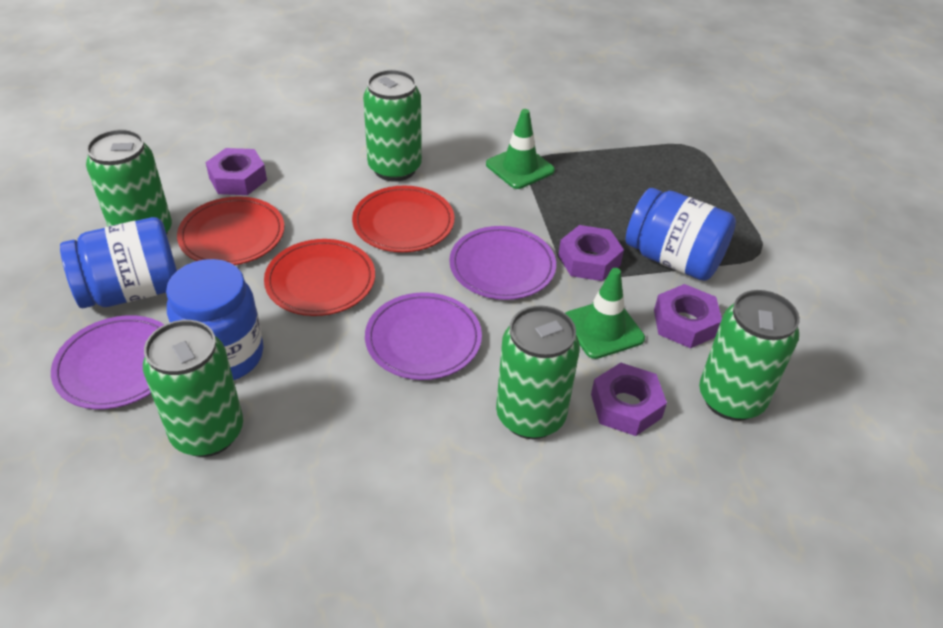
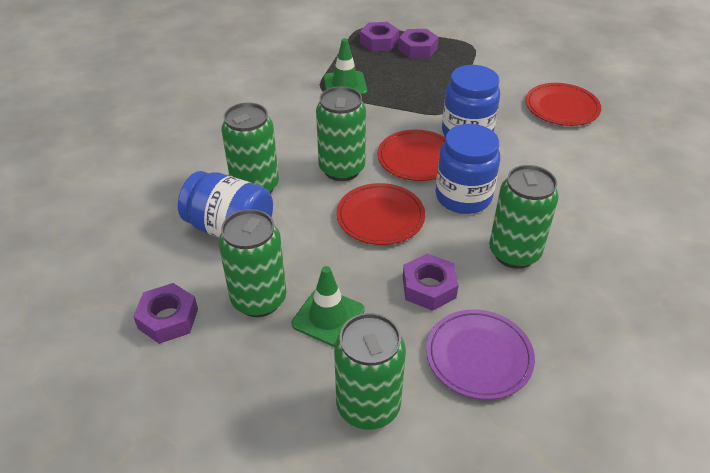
purple plate: 3 -> 1

